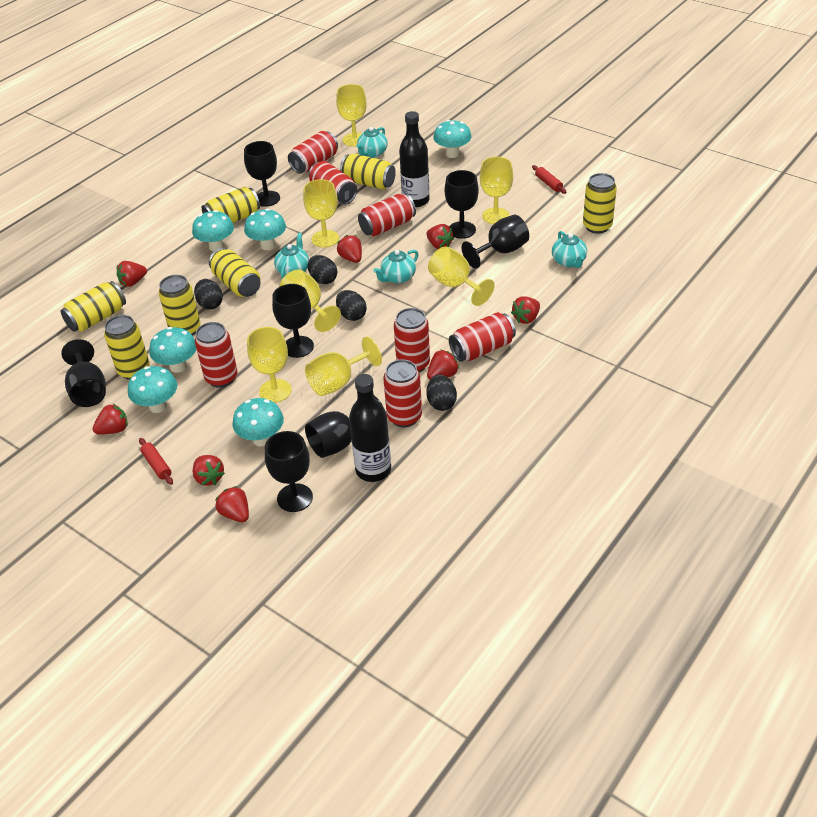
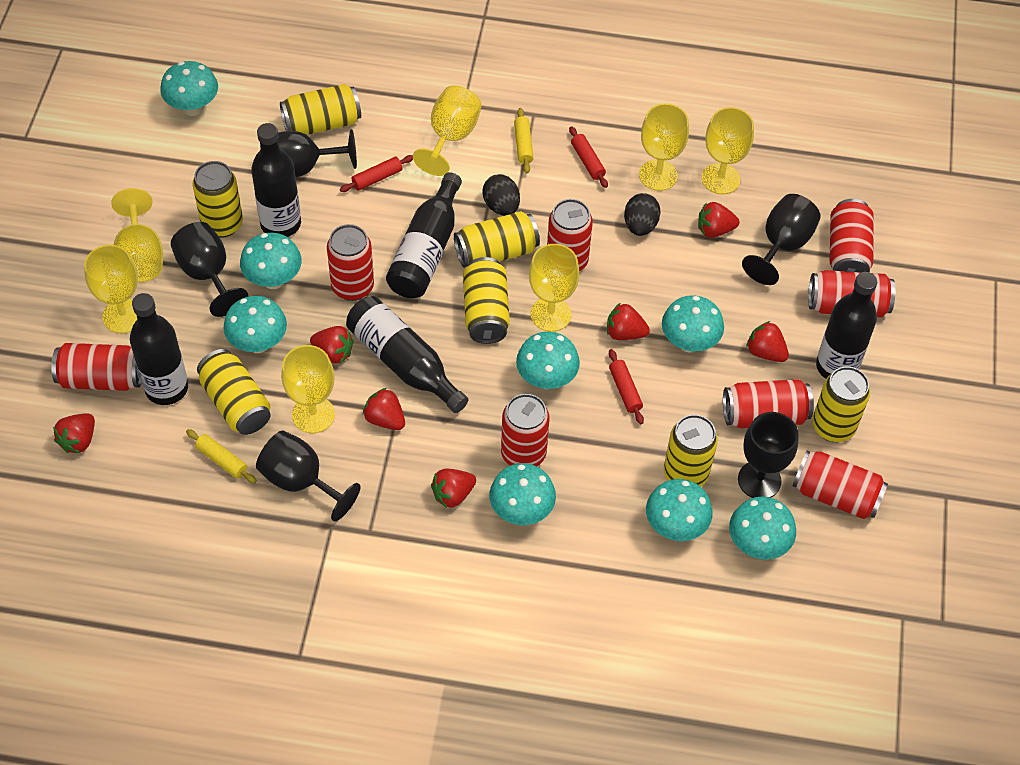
black bottle: 2 -> 5
black egg: 4 -> 2
black goblet: 7 -> 5
red can: 7 -> 8
red rolling pin: 2 -> 3
red strawberry: 8 -> 7
turquoise mushroom: 6 -> 8
turquoise teapot: 4 -> 0
yellow rolling pin: 0 -> 2

